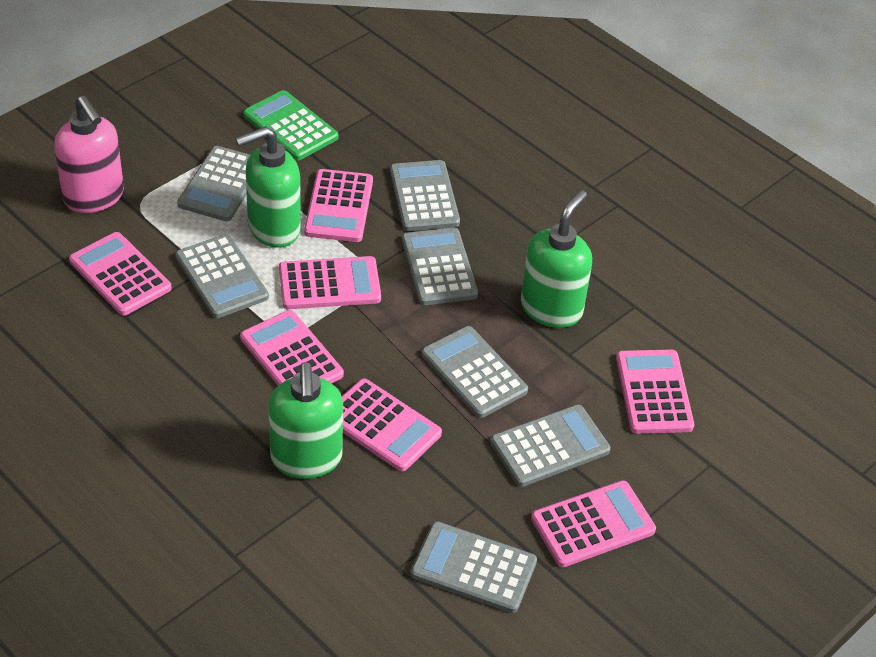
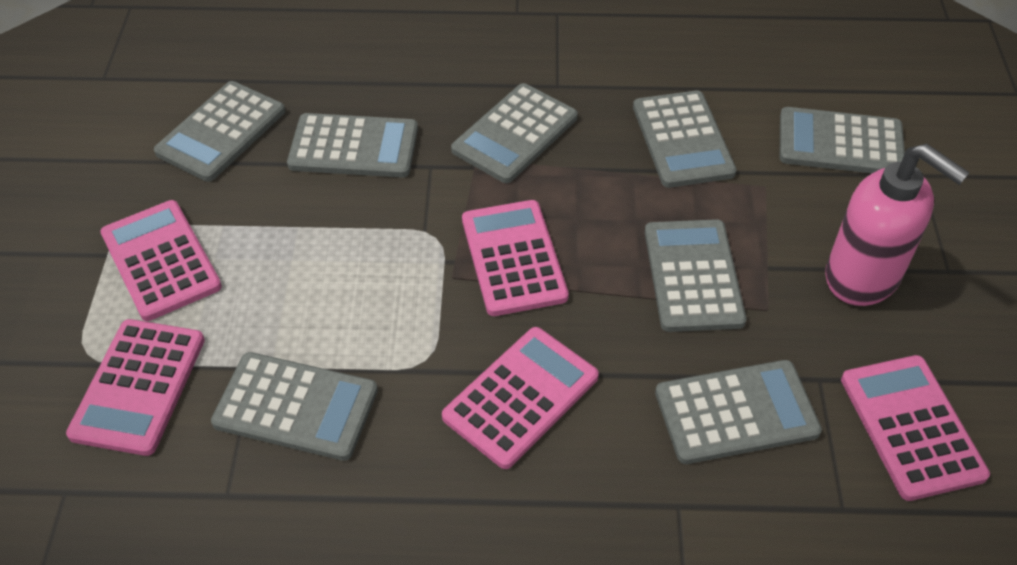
green calculator: 1 -> 0
green soap dispenser: 3 -> 0
grey calculator: 7 -> 8
pink calculator: 7 -> 5

